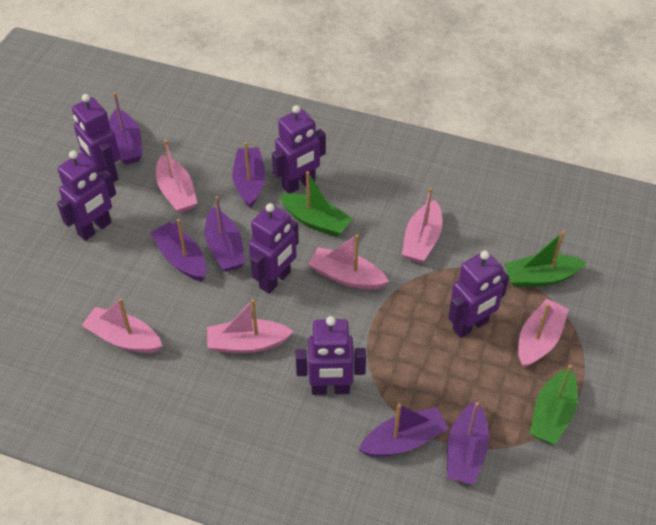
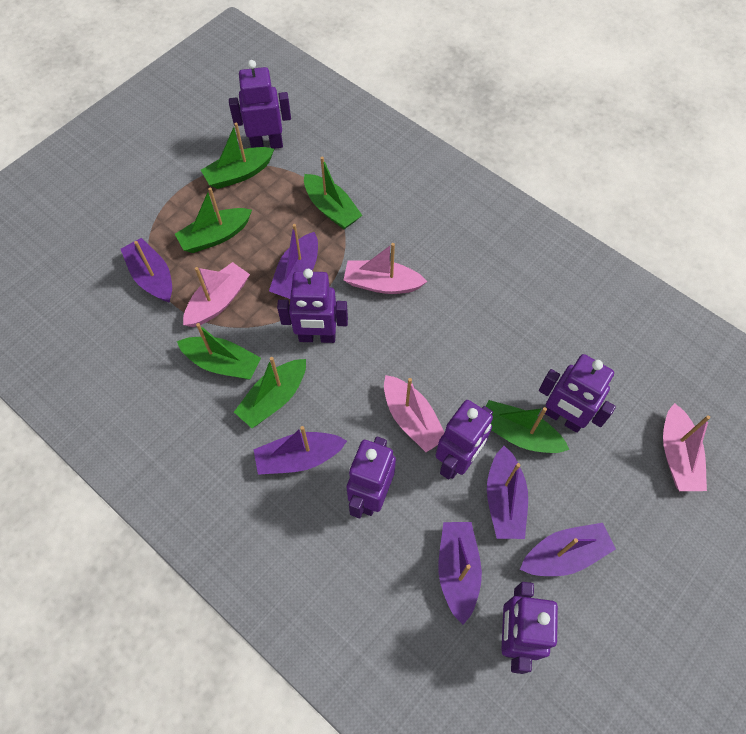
green boat: 3 -> 6
pink boat: 6 -> 4

